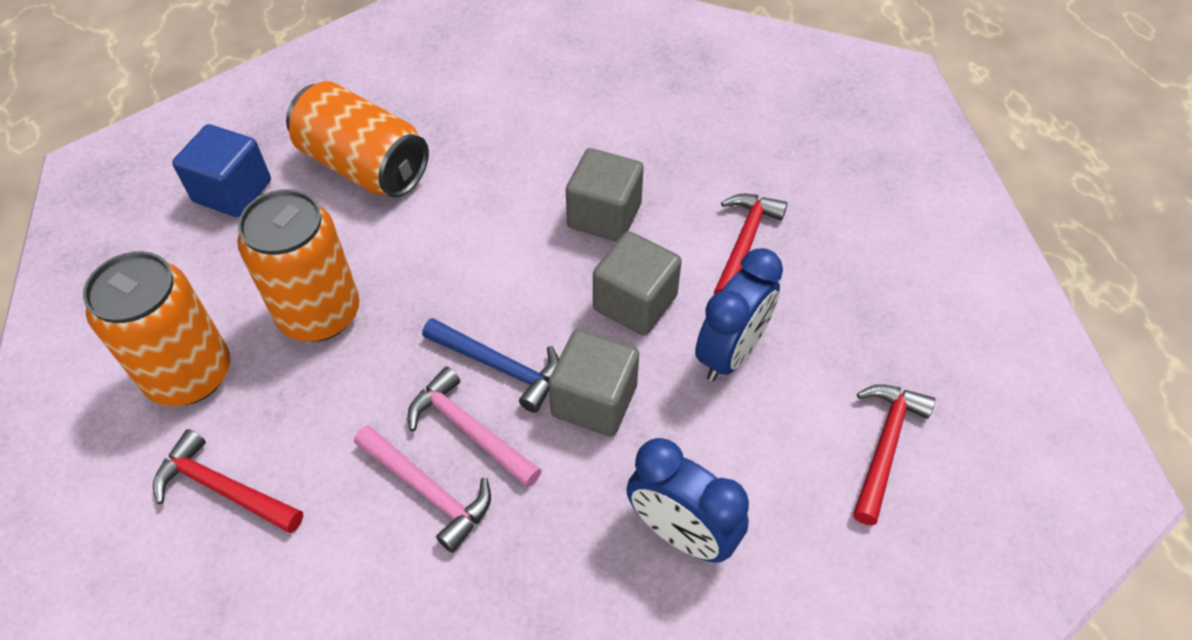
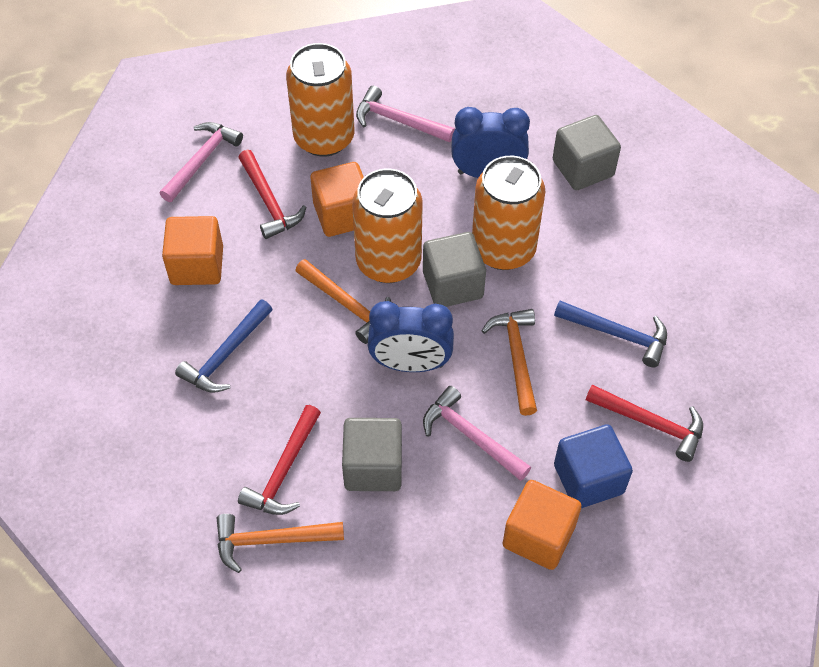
blue hammer: 1 -> 2
orange cube: 0 -> 3
orange hammer: 0 -> 3
pink hammer: 2 -> 3

